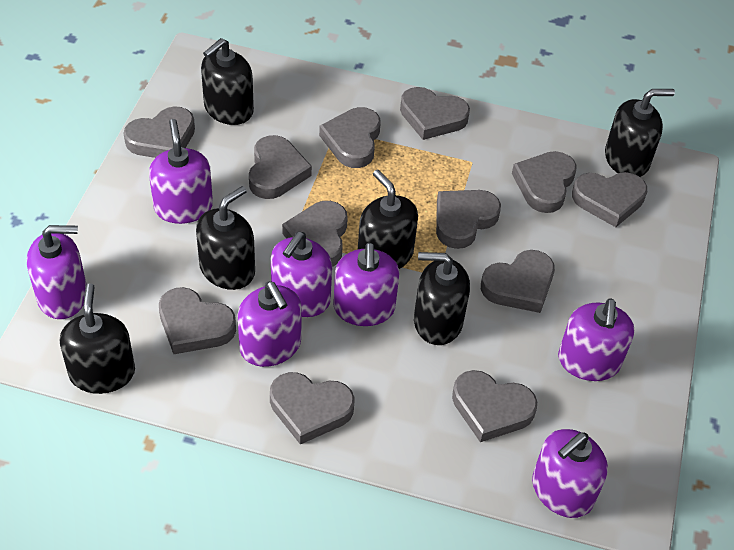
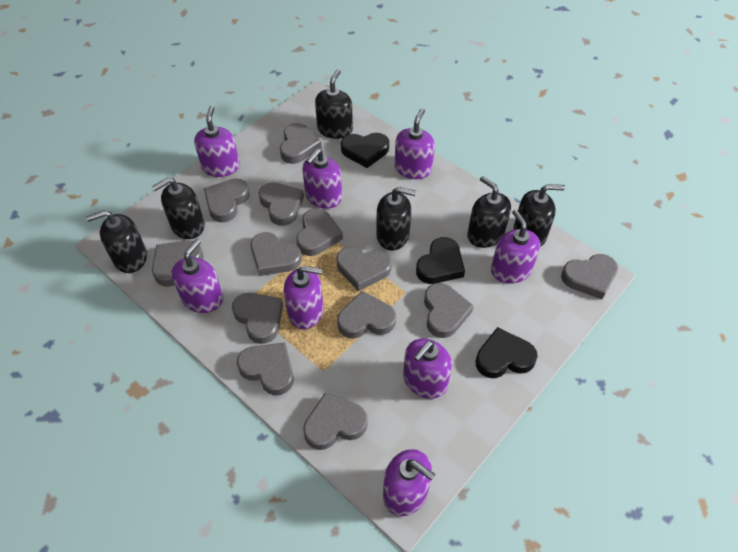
black heart: 0 -> 3
grey heart: 12 -> 13
purple soap dispenser: 7 -> 8

